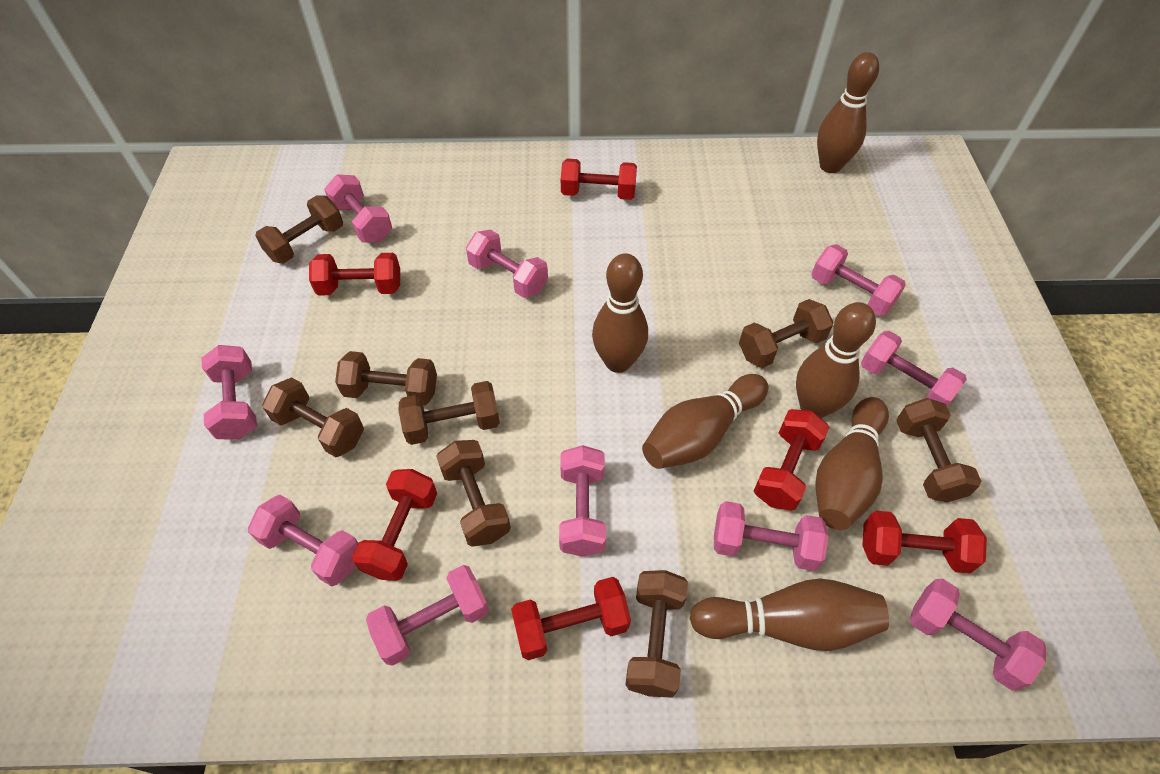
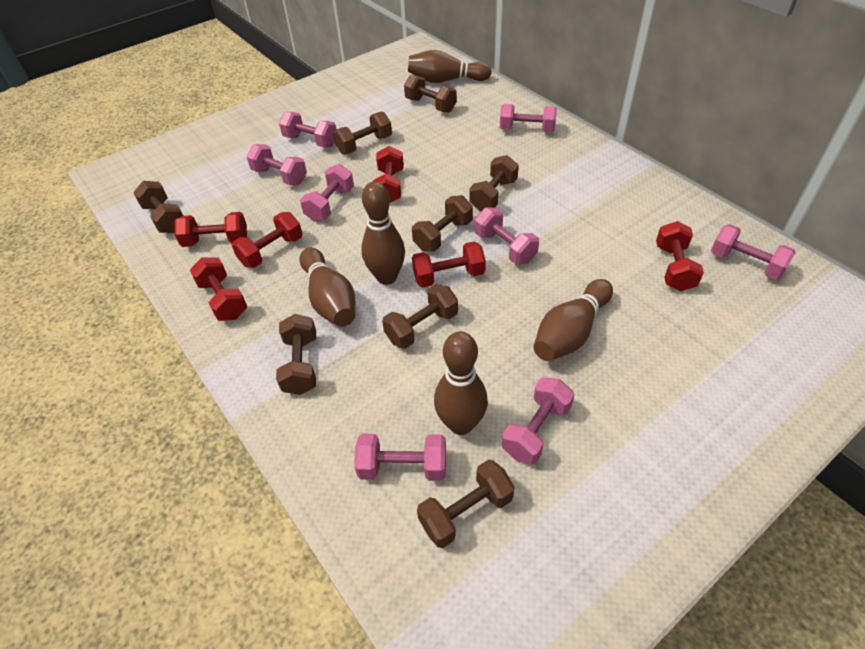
brown bowling pin: 6 -> 5
pink dumbbell: 10 -> 8

